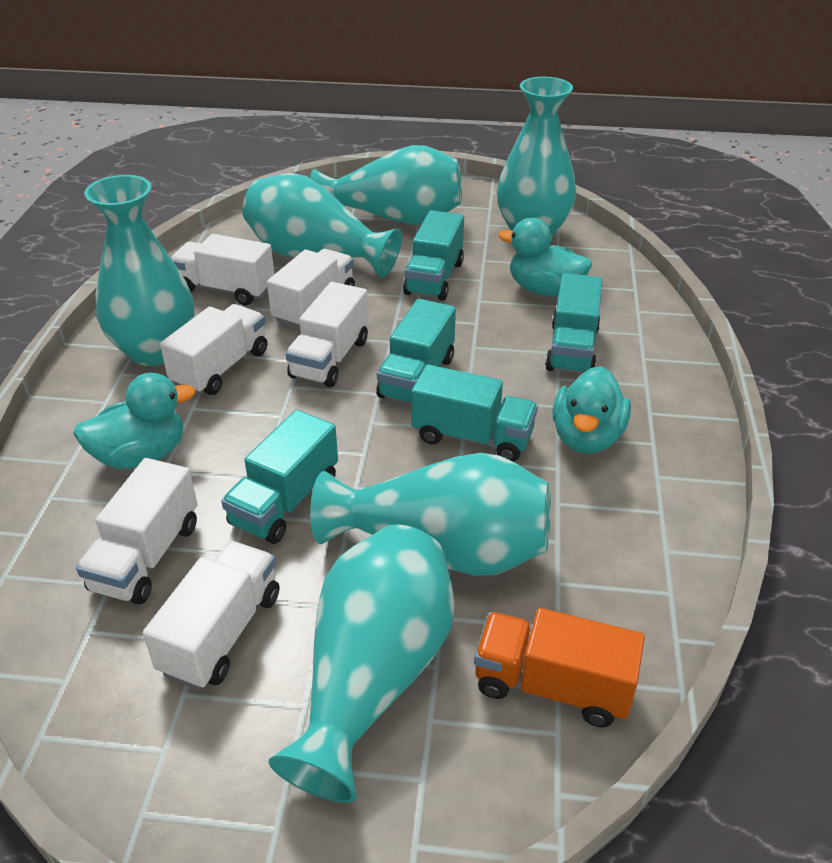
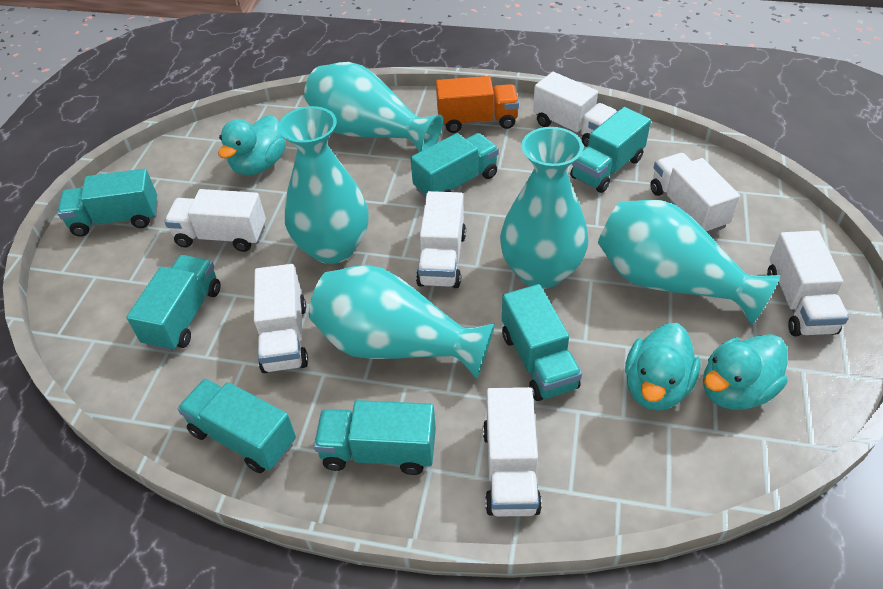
turquoise truck: 5 -> 7
turquoise vase: 6 -> 5
white truck: 6 -> 7

